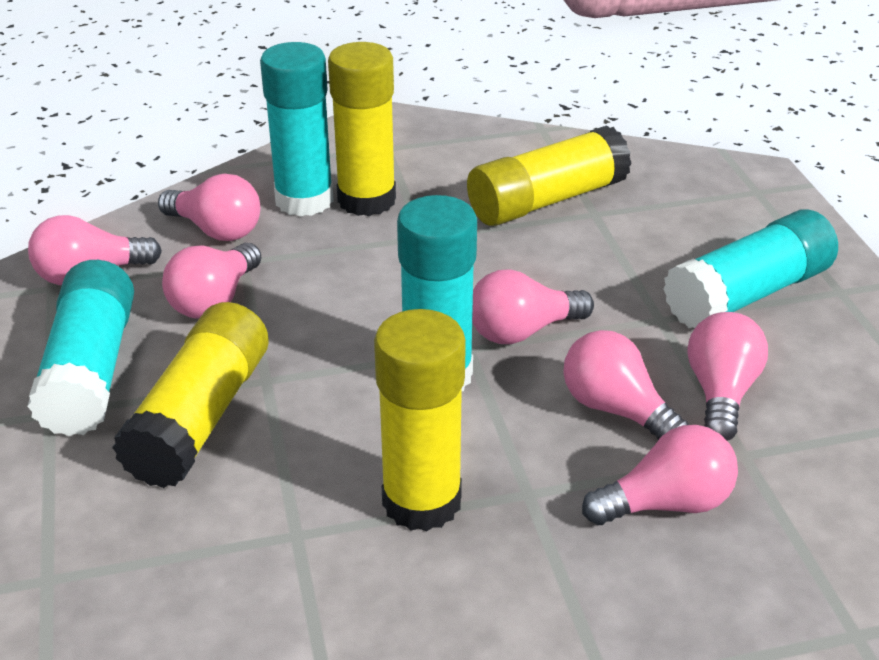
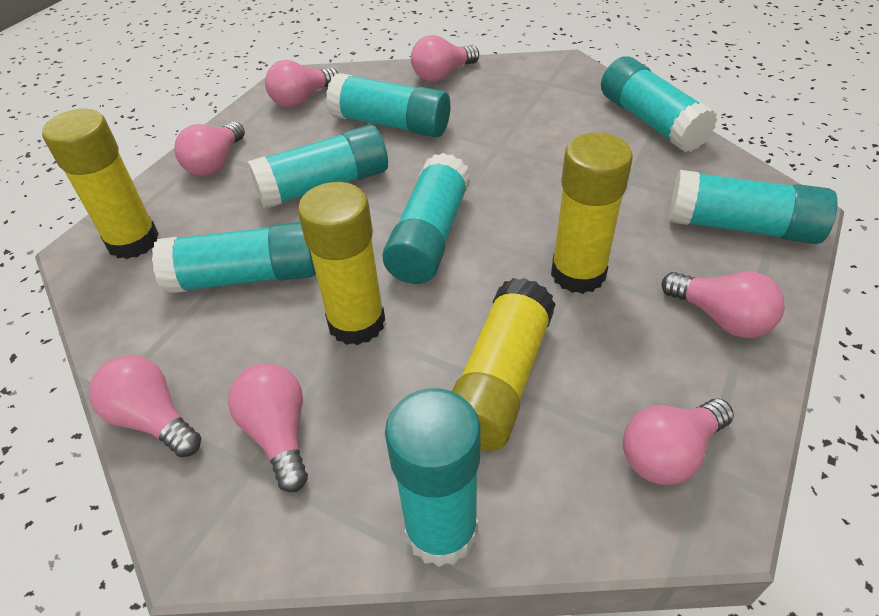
turquoise glue stick: 4 -> 7

